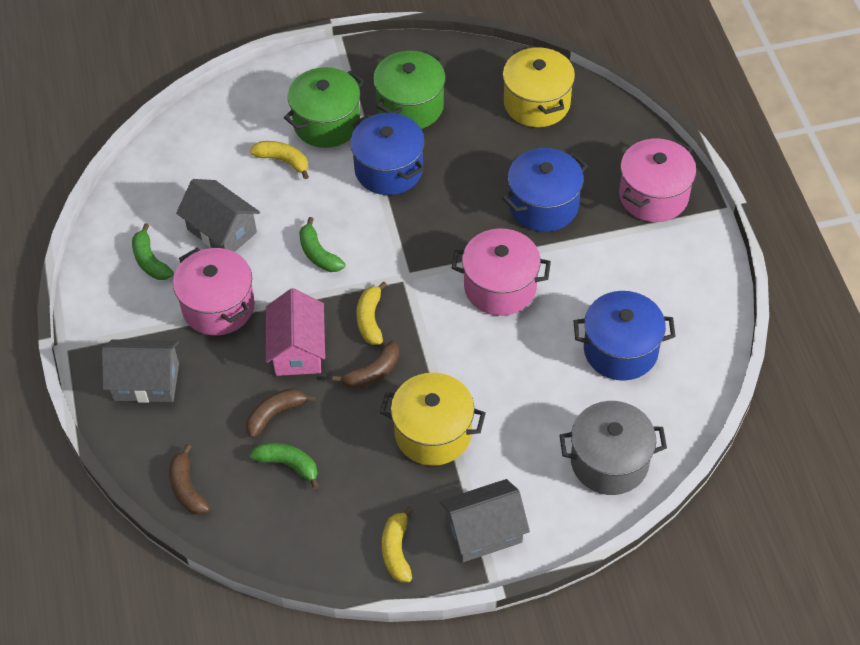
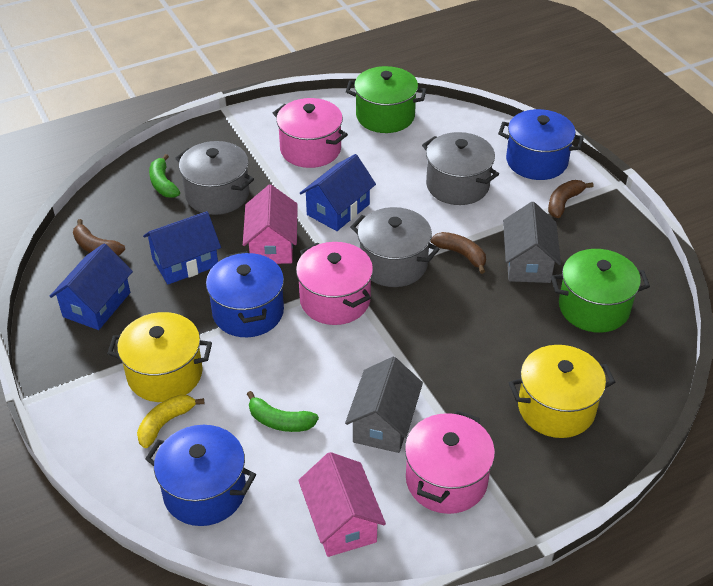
blue house: 0 -> 3
green banana: 3 -> 2
grey house: 3 -> 2
grey pot: 1 -> 3
pink house: 1 -> 2
yellow banana: 3 -> 1

